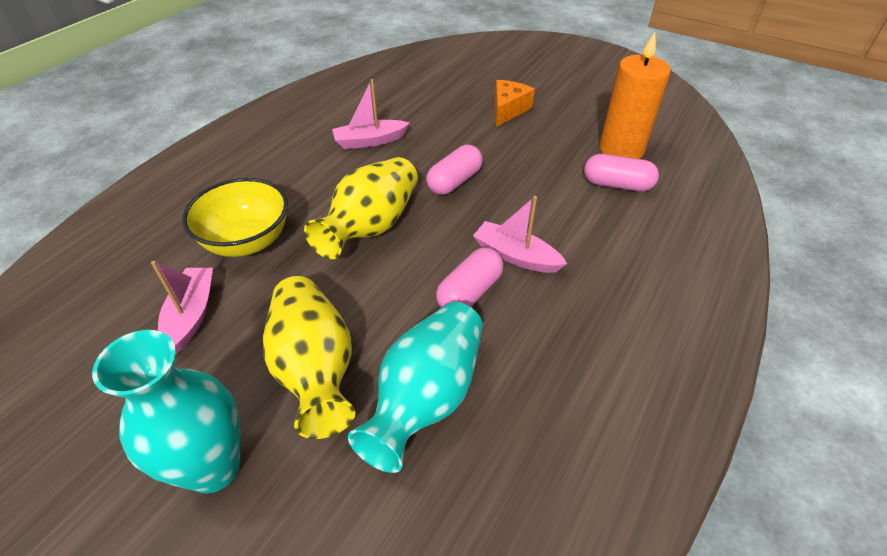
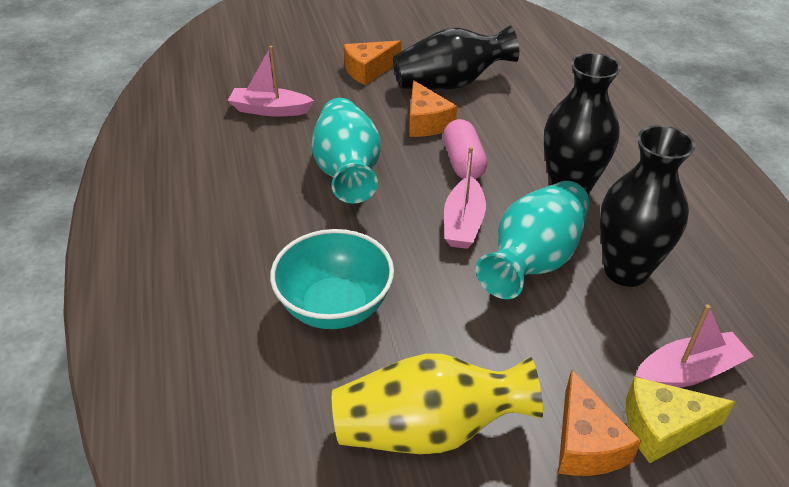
black vase: 0 -> 3
orange candle: 1 -> 0
orange cheese: 1 -> 3
pink capsule: 3 -> 1
turquoise bowl: 0 -> 1
yellow bowl: 1 -> 0
yellow cheese: 0 -> 1
yellow vase: 2 -> 1

